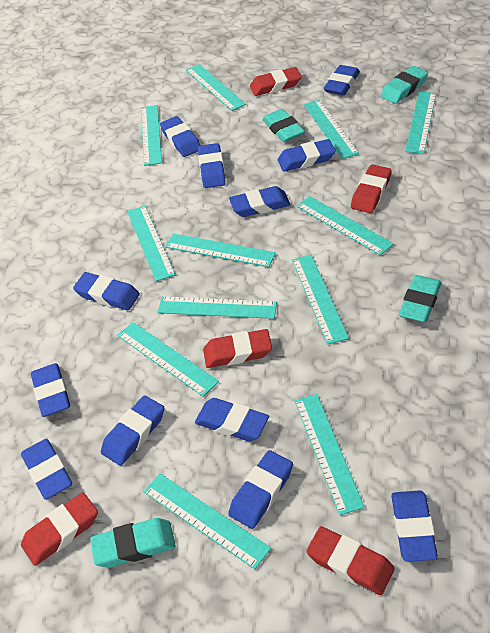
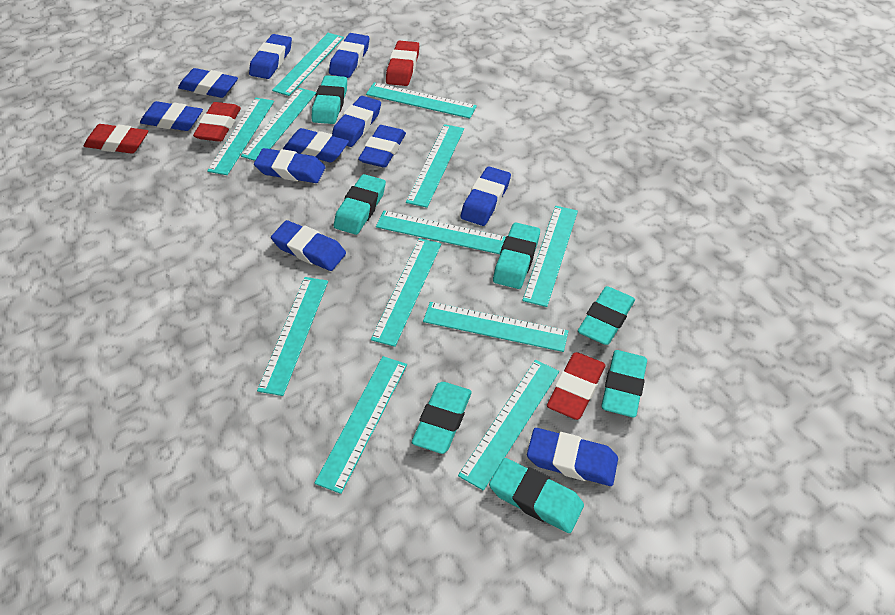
blue eraser: 12 -> 11
red eraser: 5 -> 4
turquoise eraser: 4 -> 7

